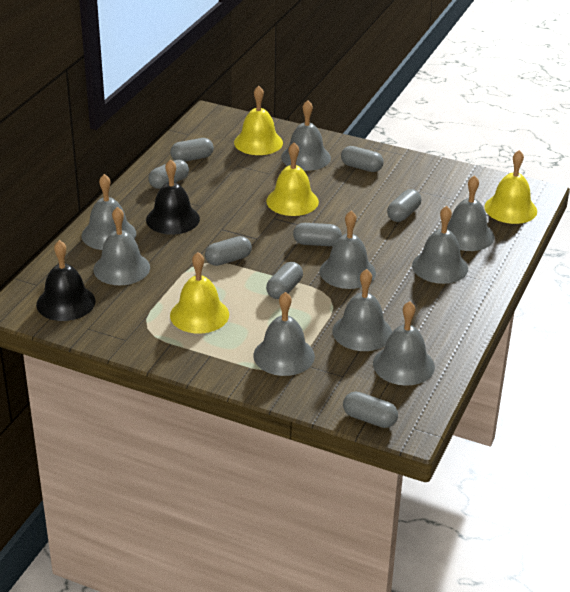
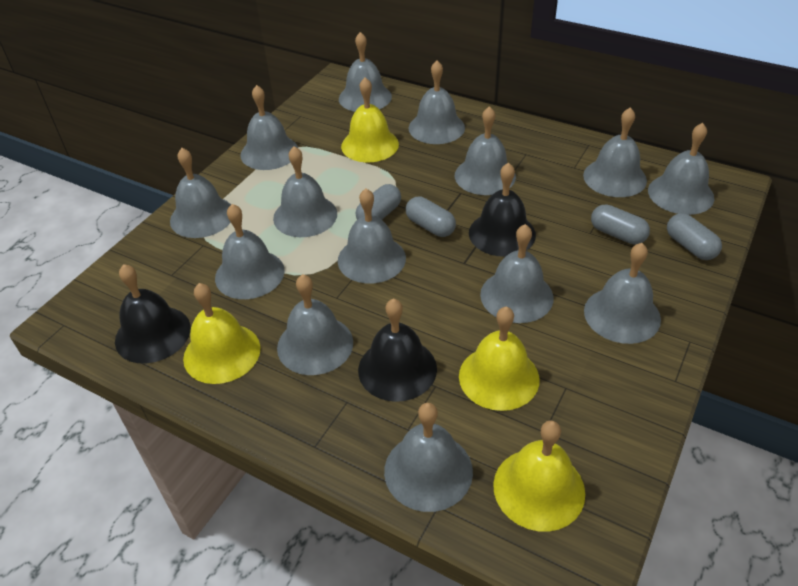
black bell: 2 -> 3
grey bell: 9 -> 14
grey capsule: 8 -> 4

